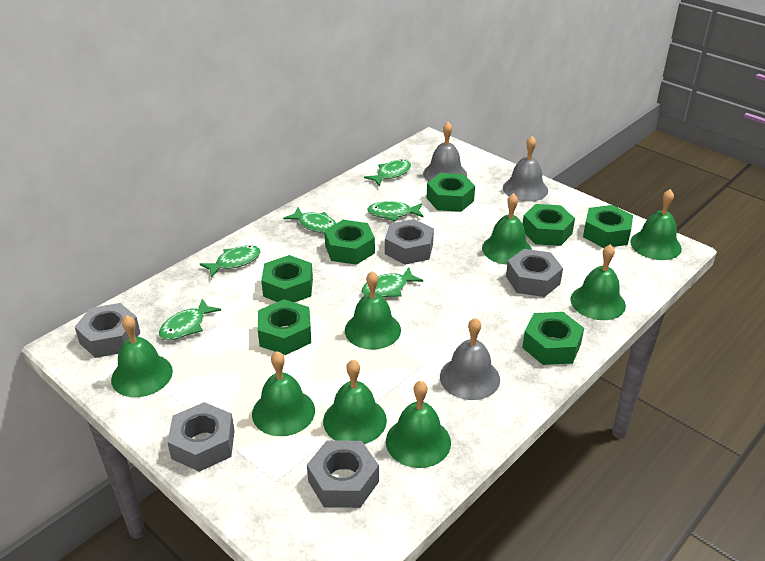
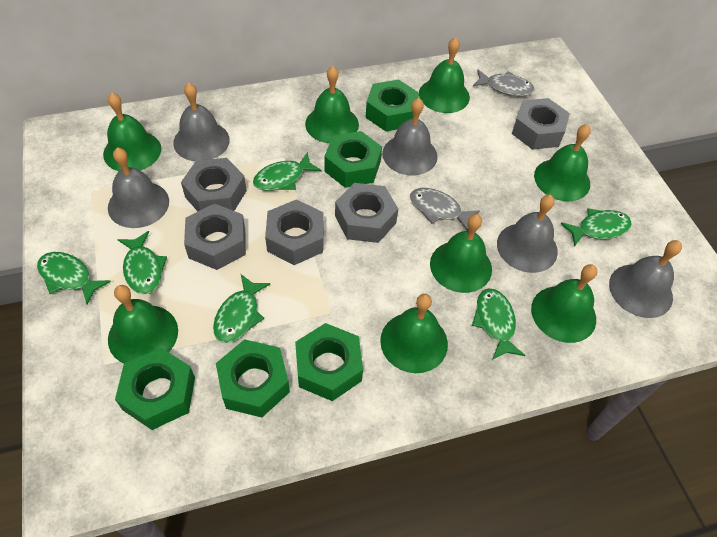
green nut: 7 -> 5
grey bell: 3 -> 5
grey fish: 0 -> 2

